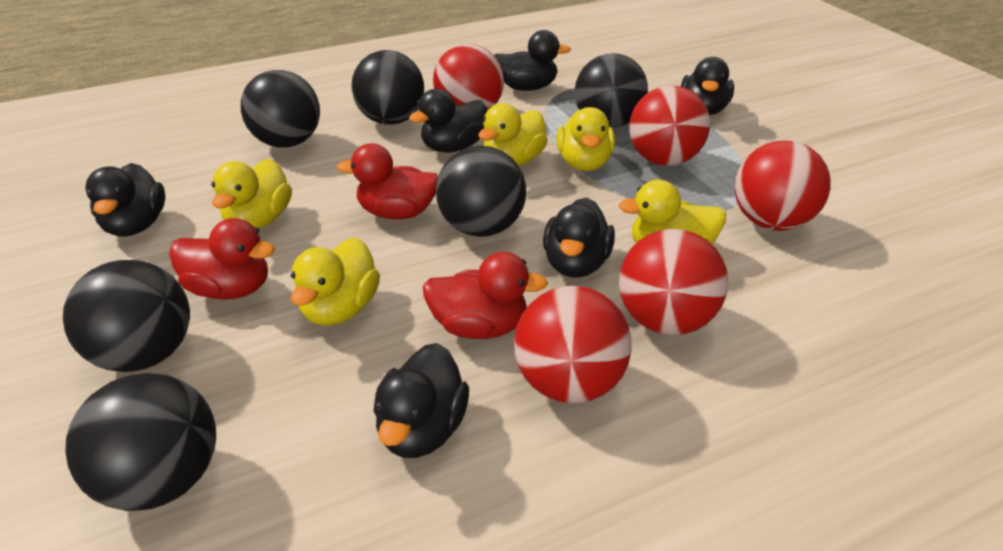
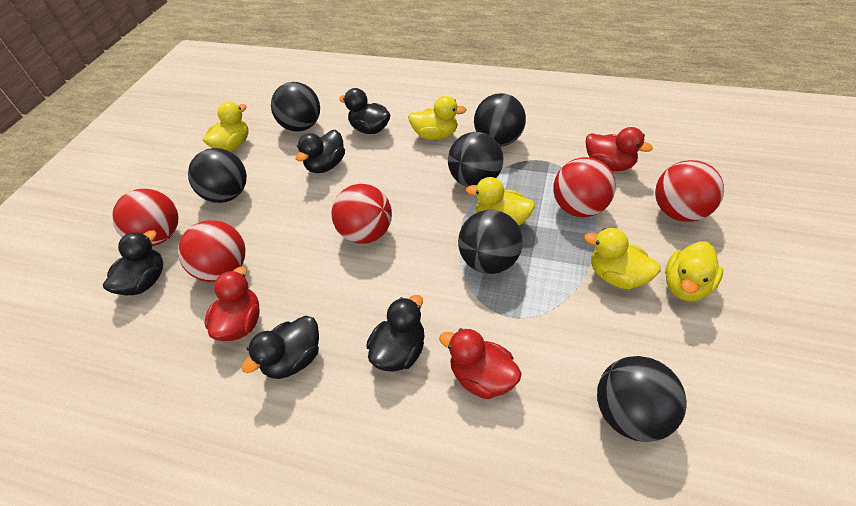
black duck: 6 -> 5

